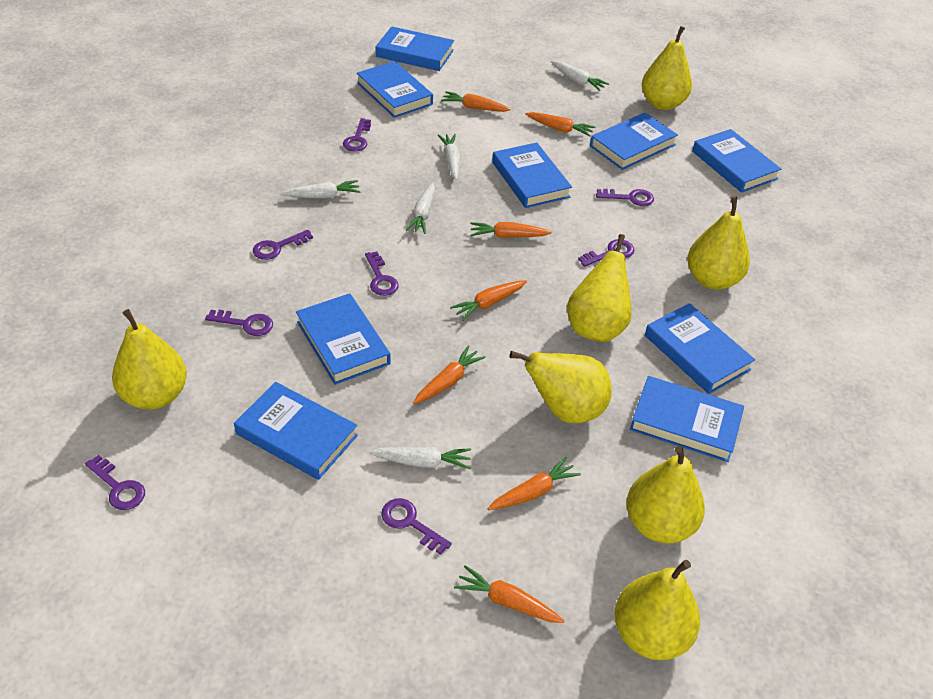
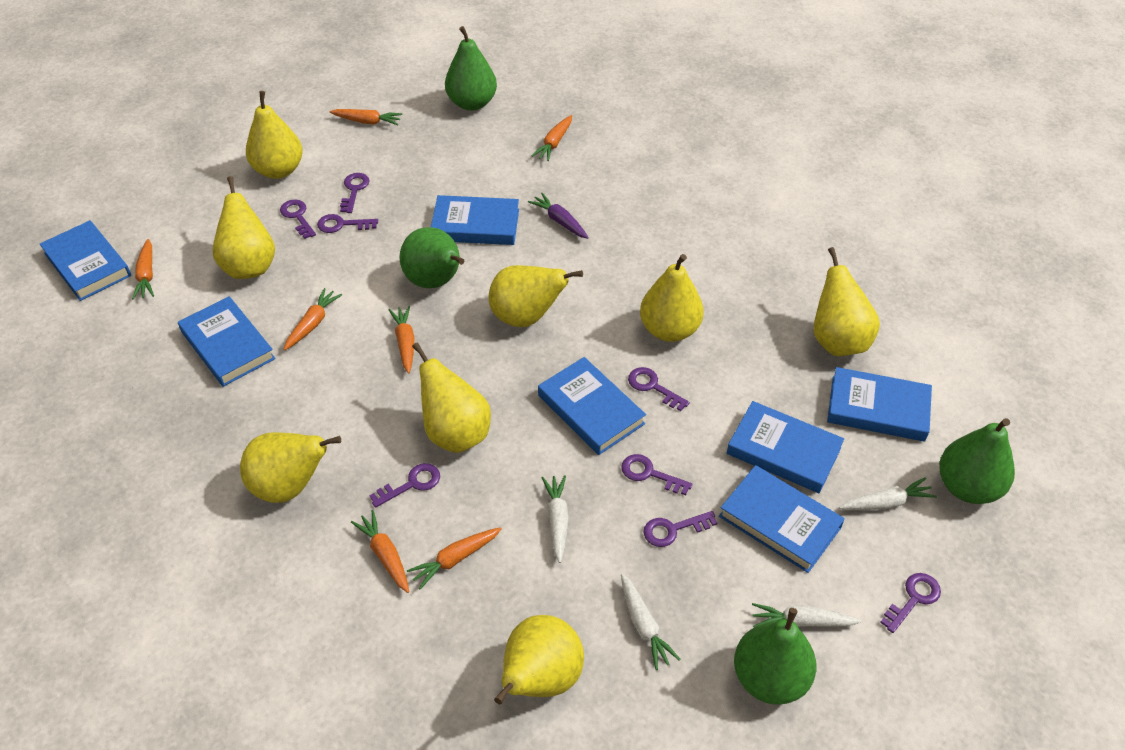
blue book: 9 -> 7
green pear: 0 -> 4
purple carrot: 0 -> 1
white carrot: 5 -> 4
yellow pear: 7 -> 8

